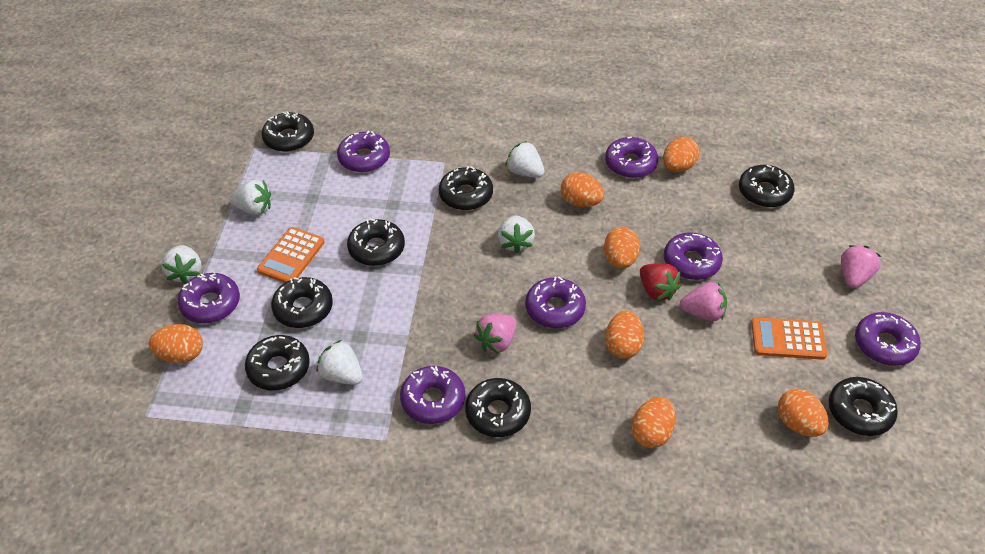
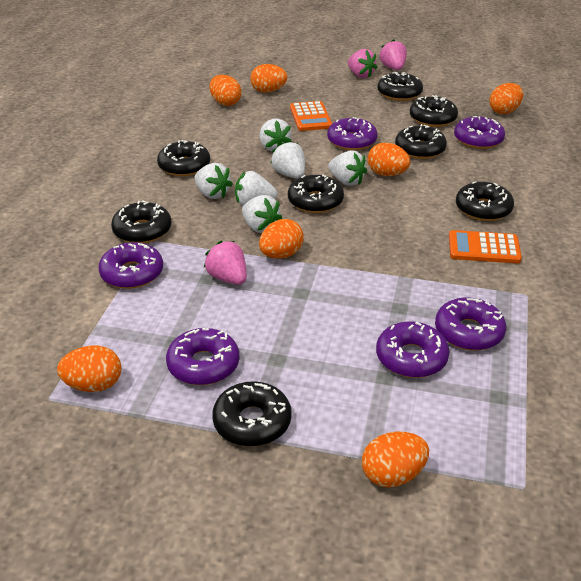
purple donut: 7 -> 6
red strawberry: 1 -> 0
white strawberry: 5 -> 6

